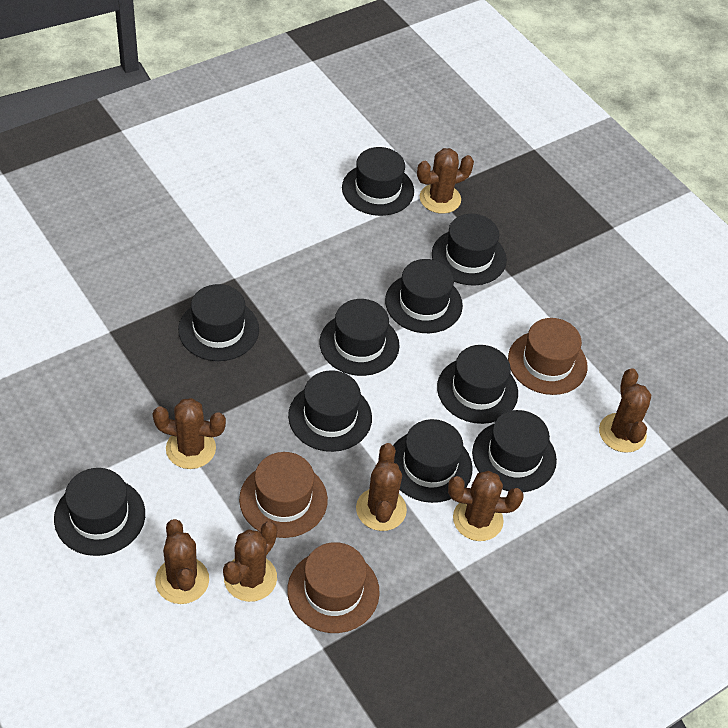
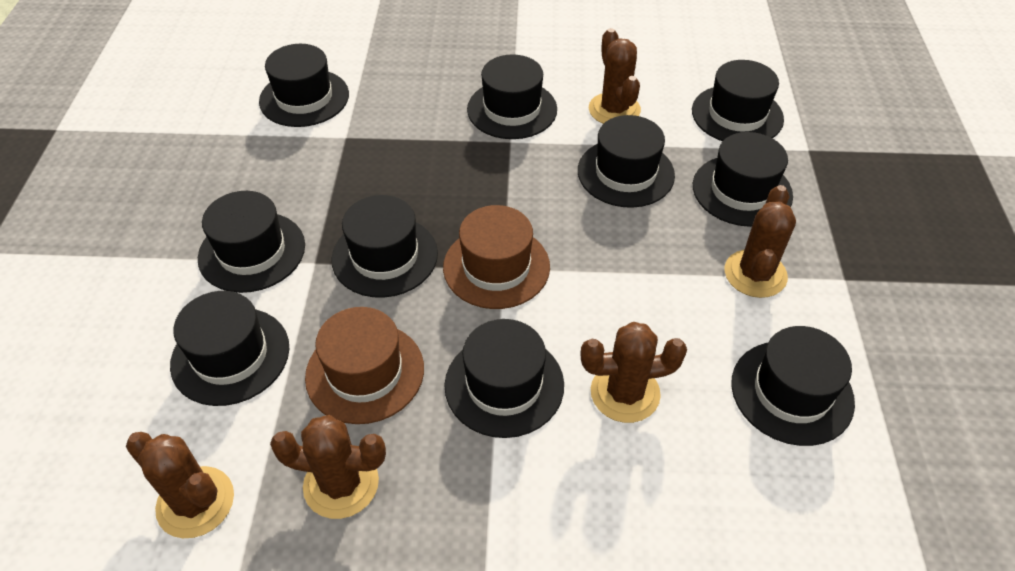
brown cactus: 7 -> 5
brown hat: 3 -> 2

